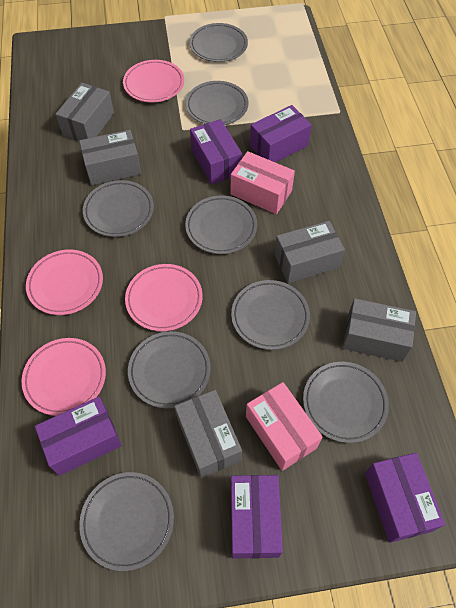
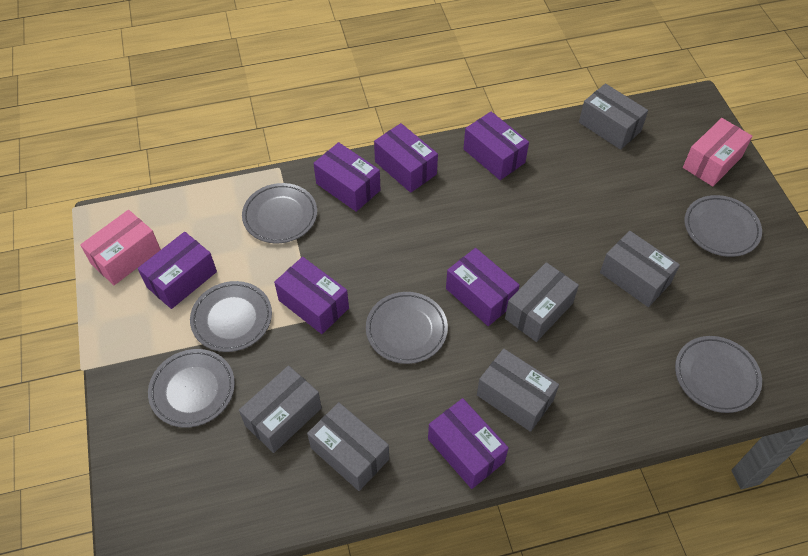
grey box: 5 -> 6
grey plate: 8 -> 6
pink plate: 4 -> 0
purple box: 5 -> 7

